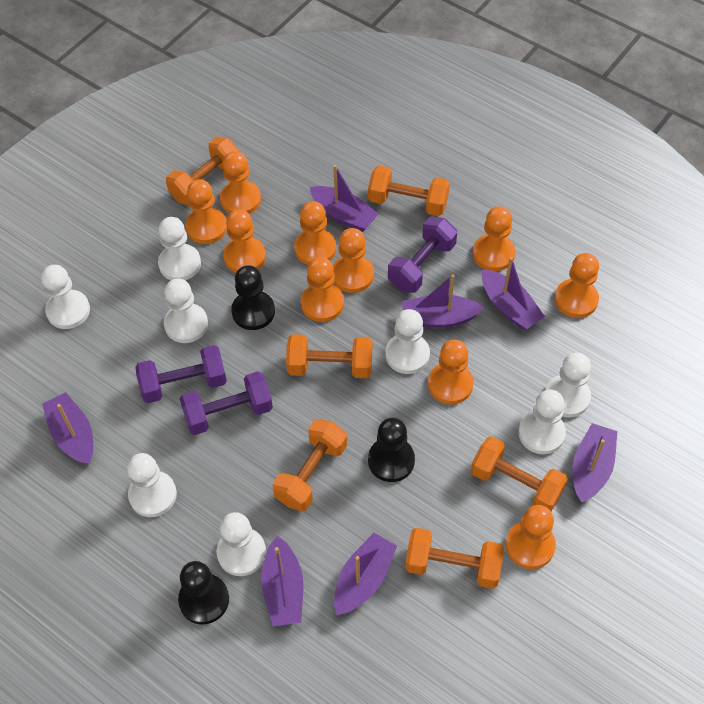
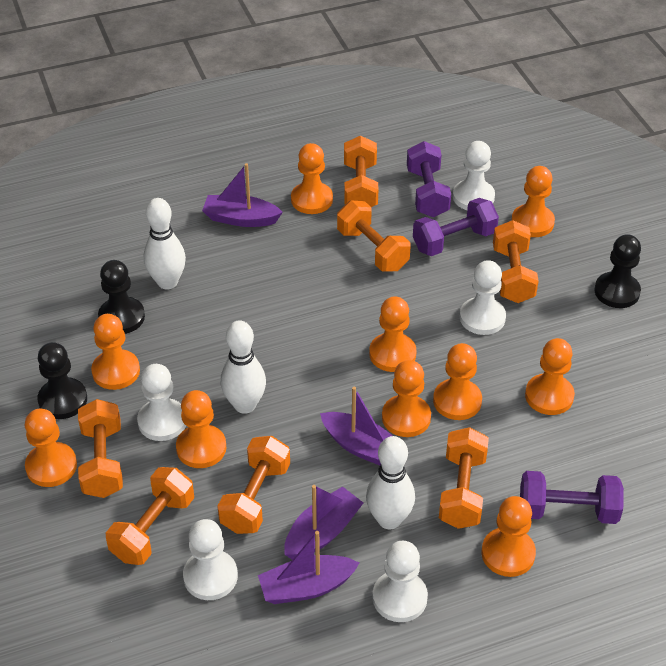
orange dumbbell: 6 -> 7
purple boat: 7 -> 4
white bowling pin: 0 -> 3
white pawn: 8 -> 5

